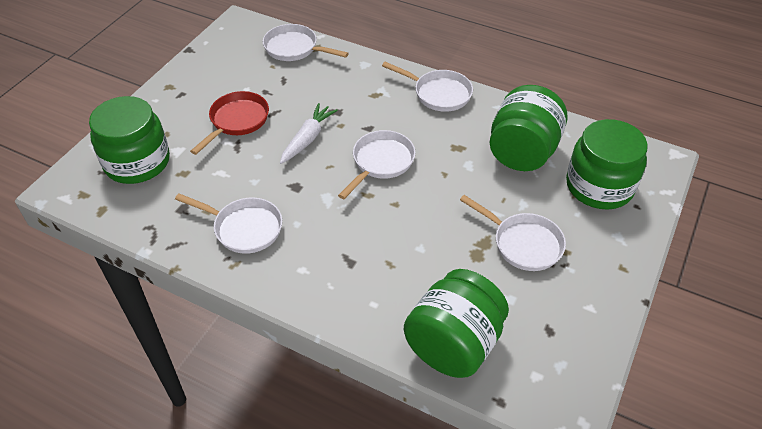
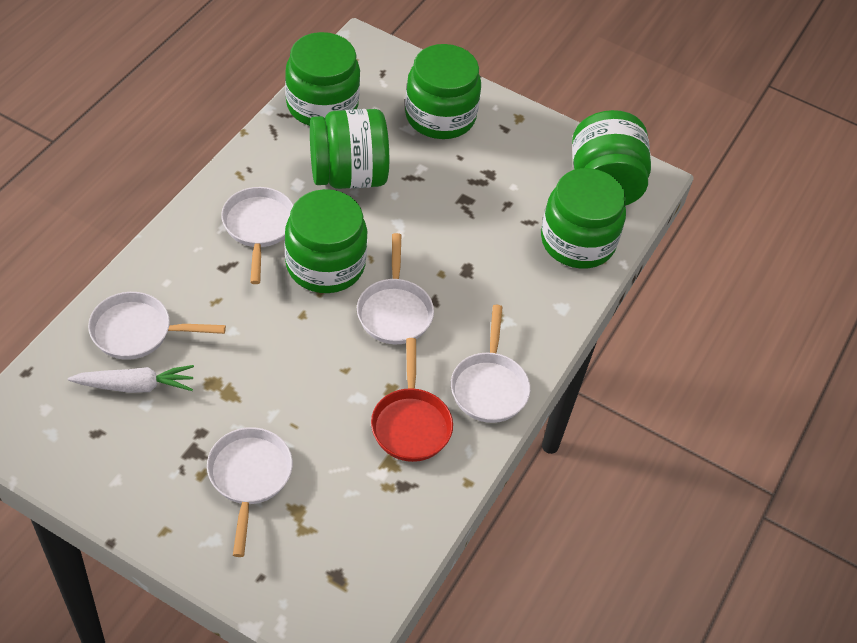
green jar: 4 -> 6

